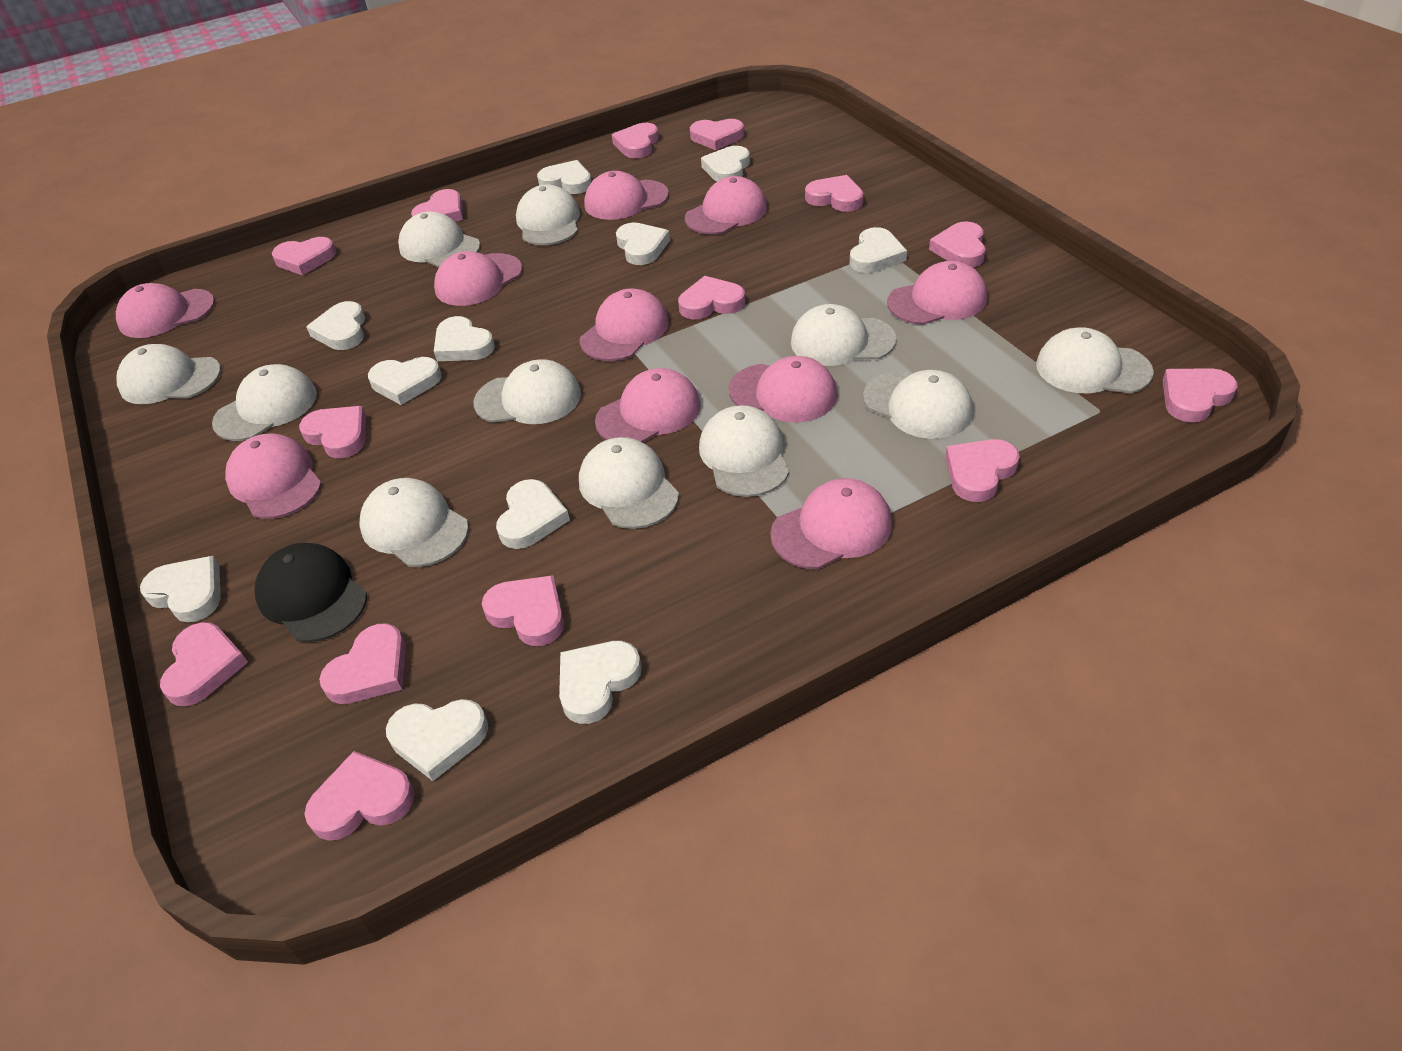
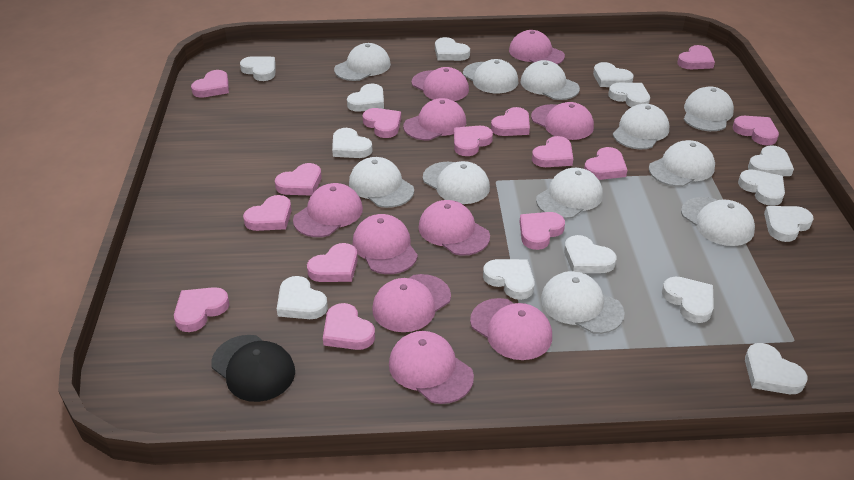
white heart: 11 -> 14

